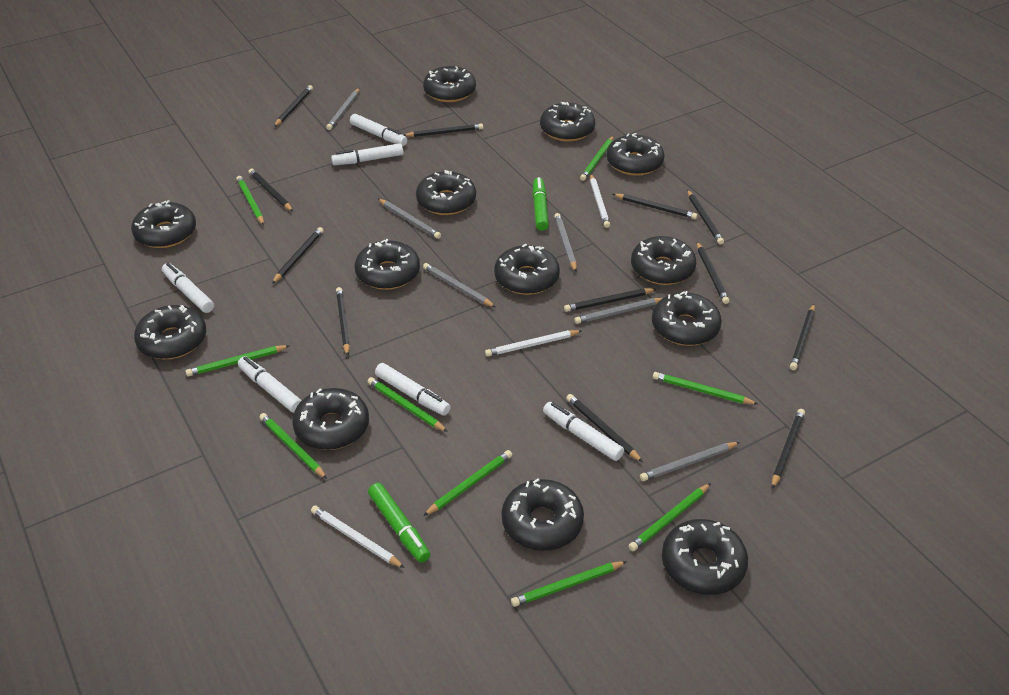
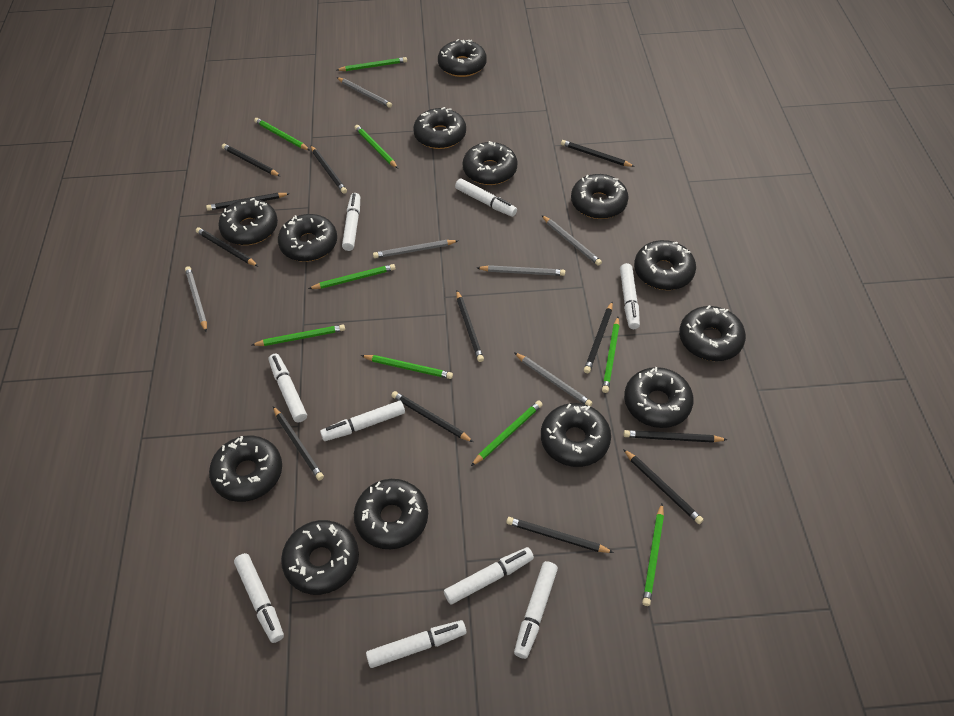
green marker: 2 -> 0
white marker: 6 -> 9
white pencil: 3 -> 0

